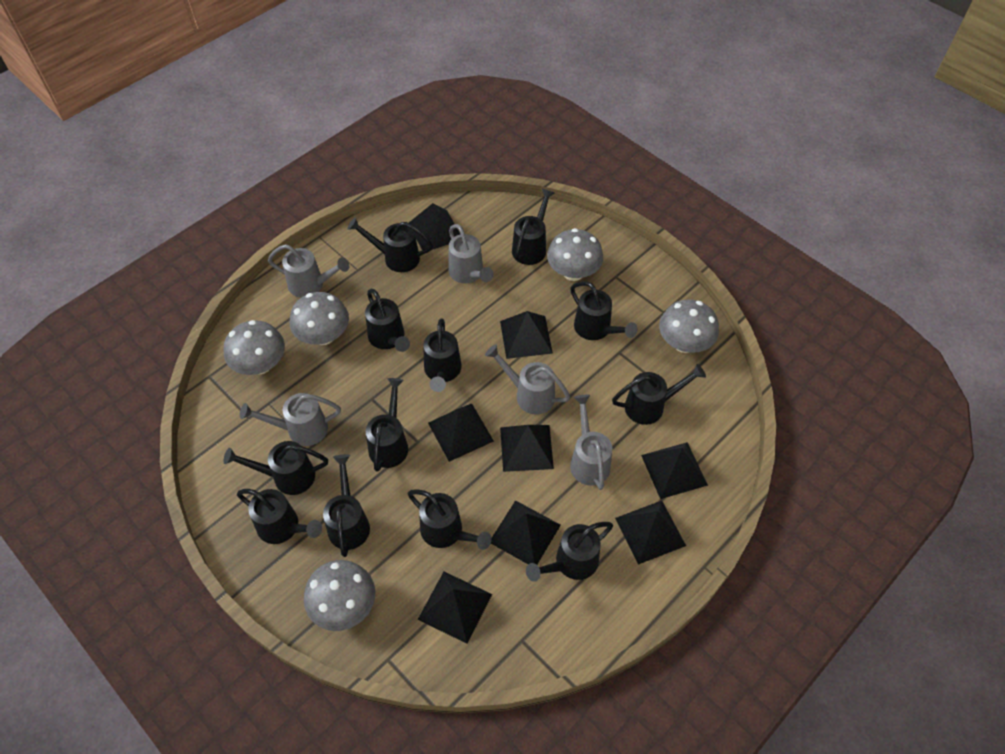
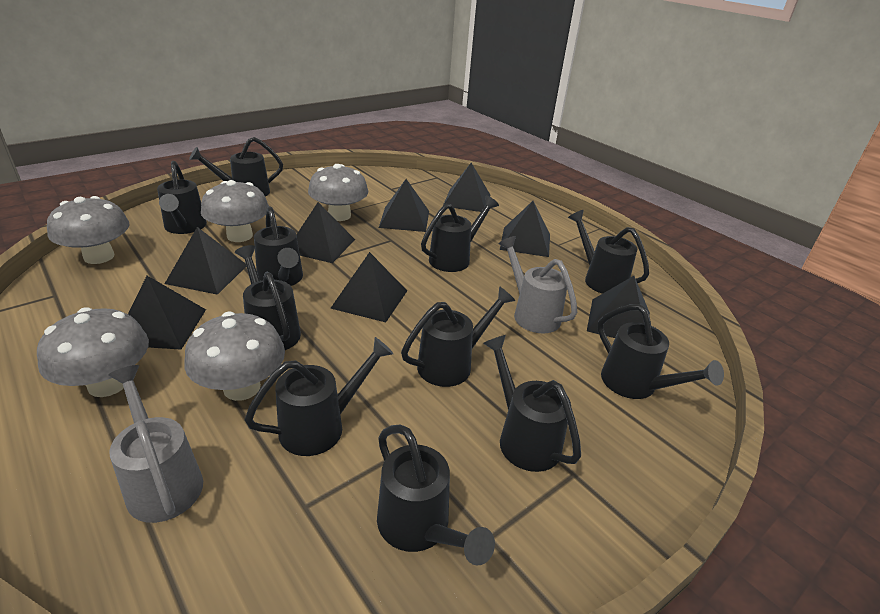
black watering can: 12 -> 11
grey watering can: 5 -> 2

